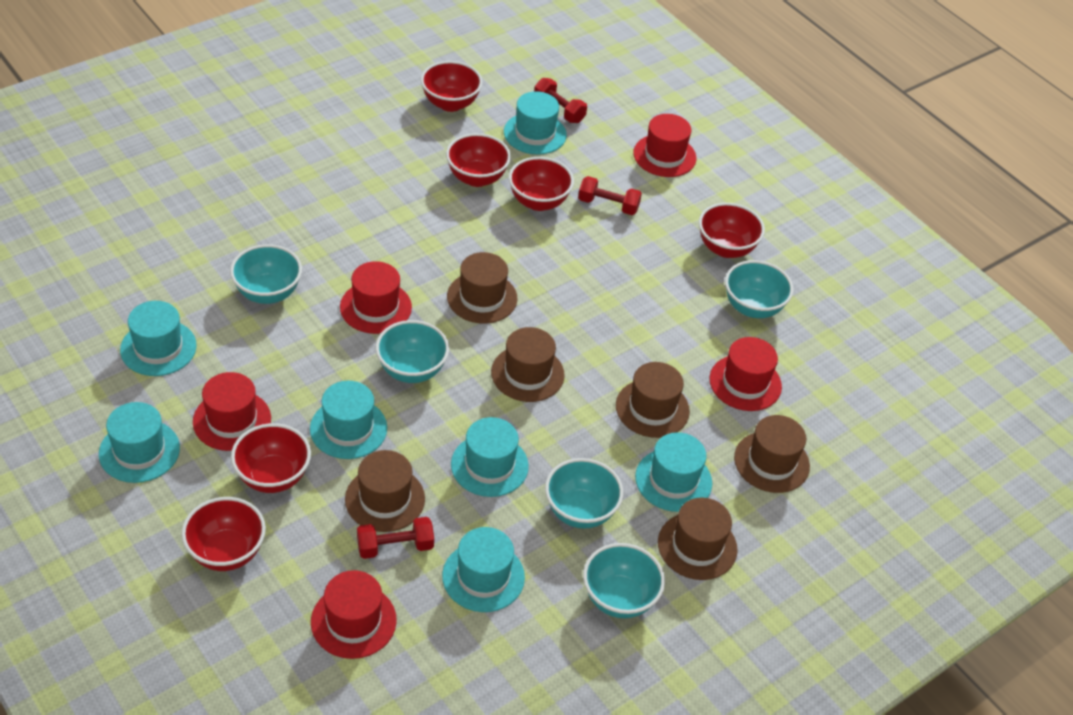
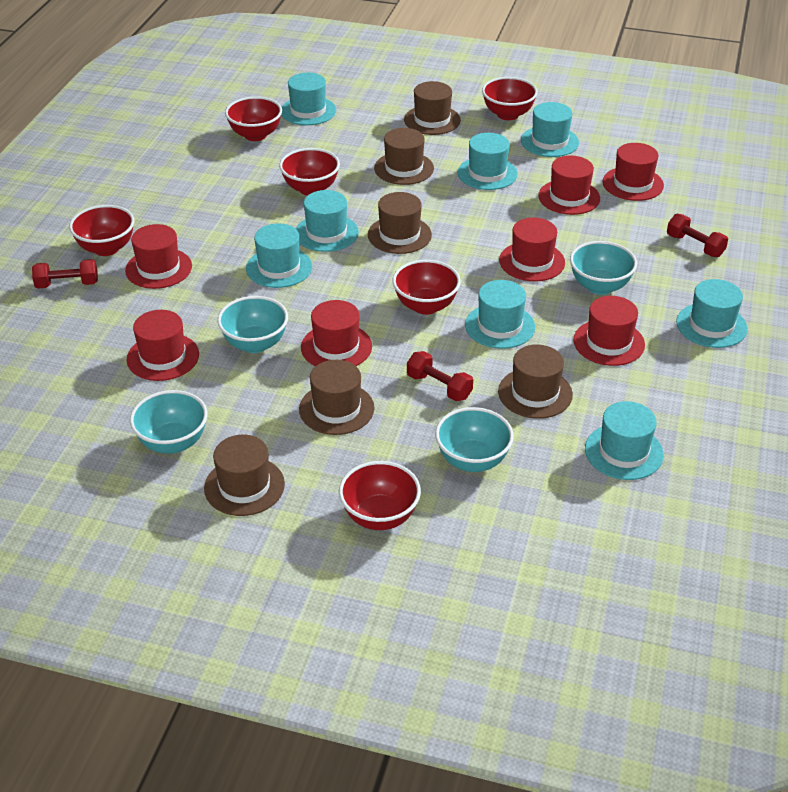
red hat: 5 -> 7
turquoise bowl: 5 -> 4
turquoise hat: 7 -> 8

